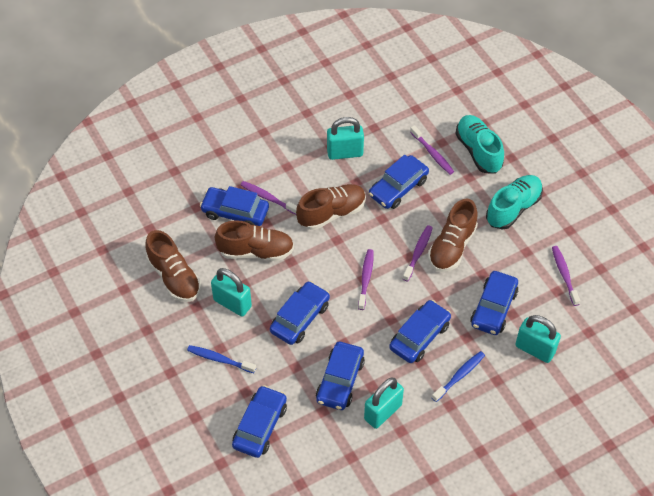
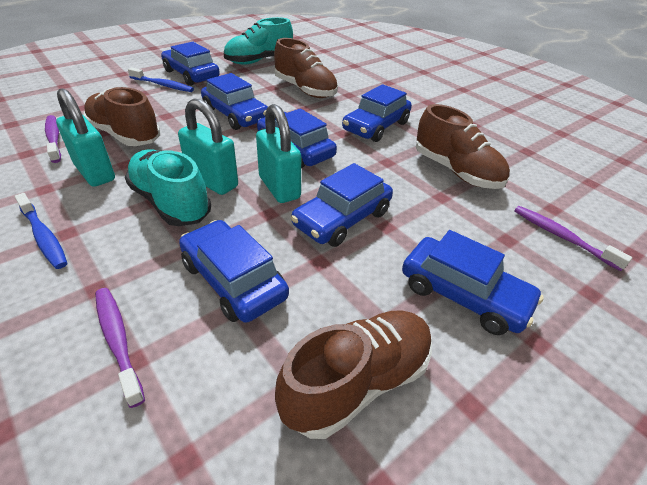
purple toothbrush: 5 -> 3
turquoise padlock: 4 -> 3

